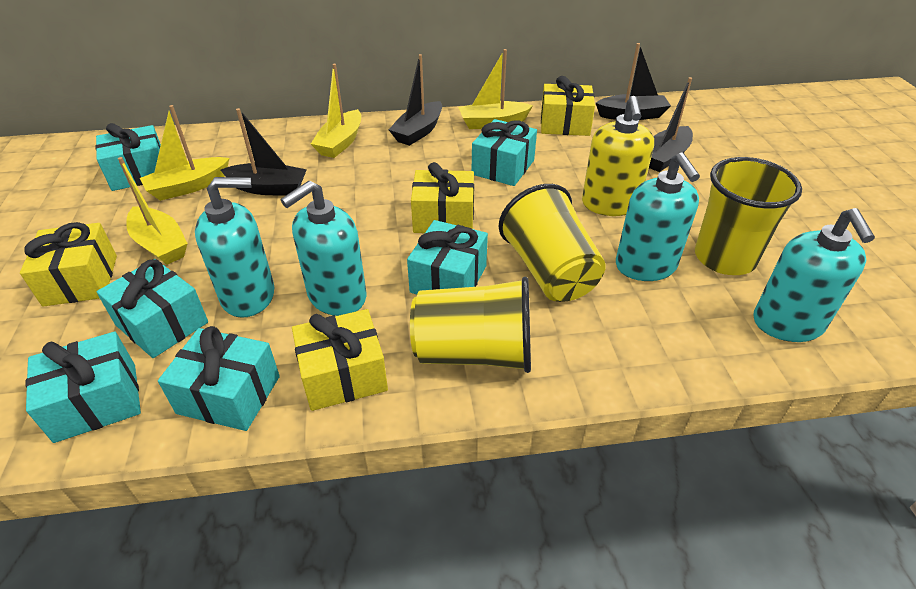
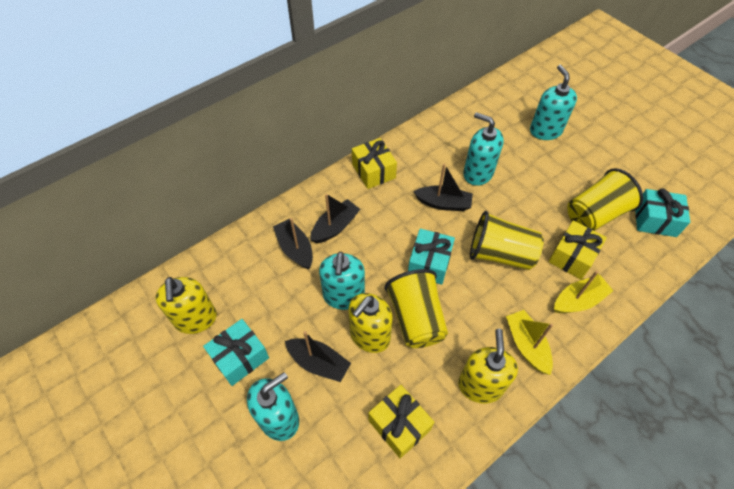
turquoise gift: 6 -> 3
yellow boat: 4 -> 2
yellow gift: 4 -> 3
yellow soap dispenser: 1 -> 3

